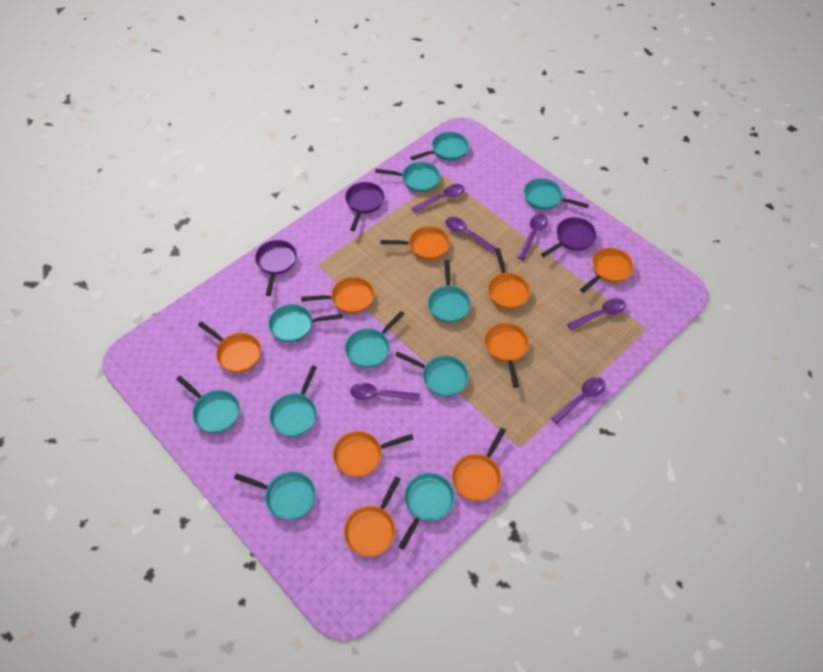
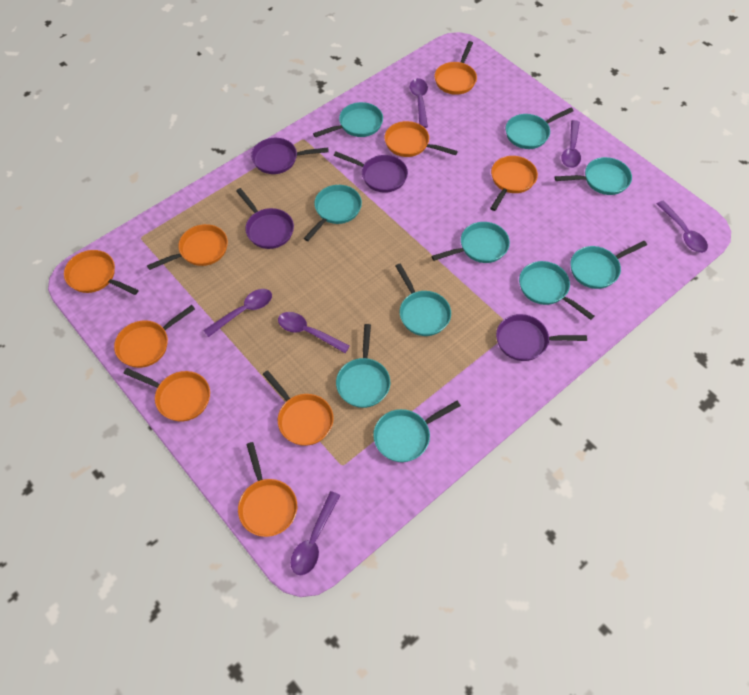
purple pan: 3 -> 4
turquoise pan: 11 -> 10

